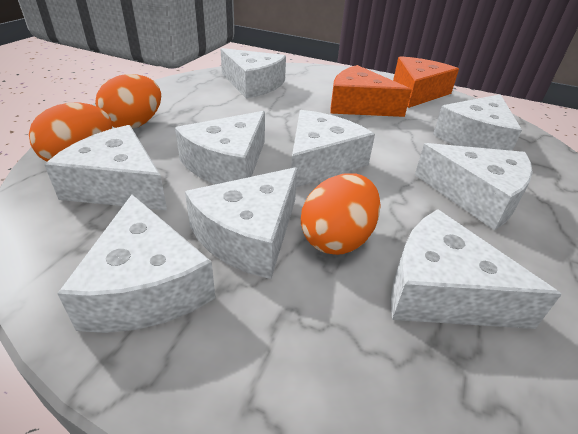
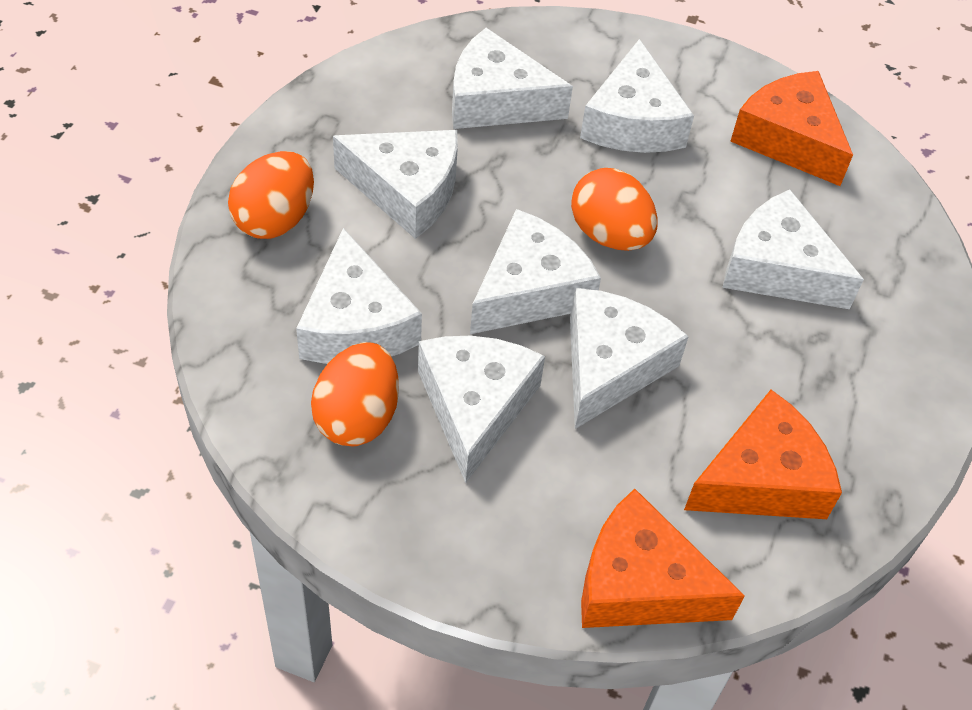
orange cheese: 2 -> 3
white cheese: 9 -> 8

